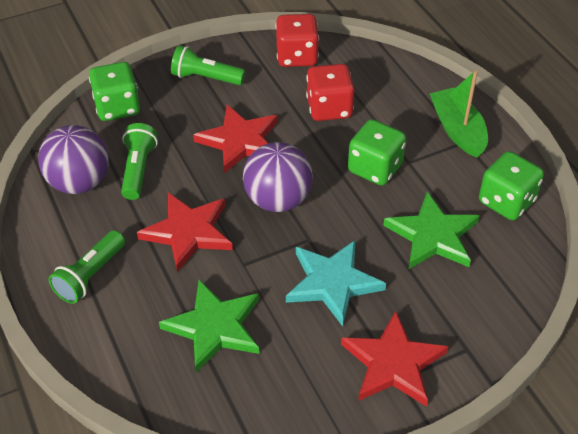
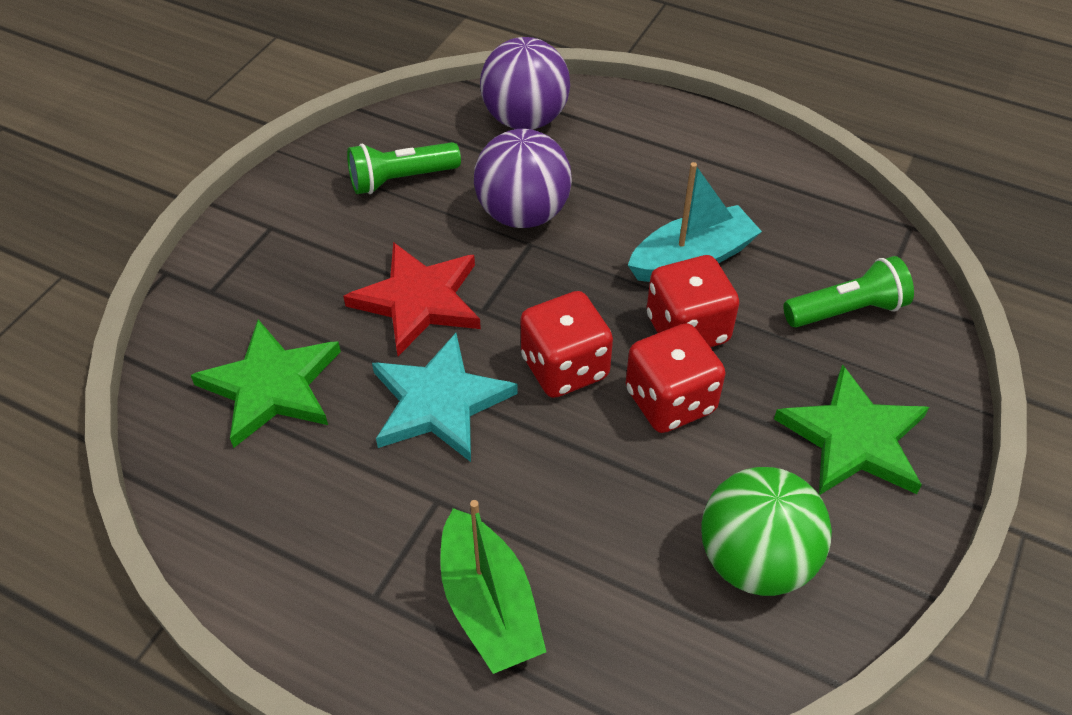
green ball: 0 -> 1
green dice: 3 -> 0
green flashlight: 3 -> 2
red dice: 2 -> 3
red star: 3 -> 1
turquoise boat: 0 -> 1

